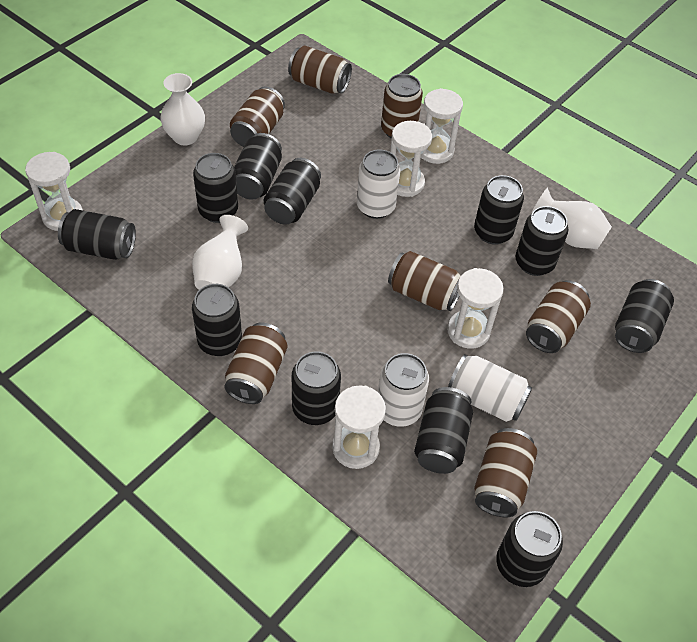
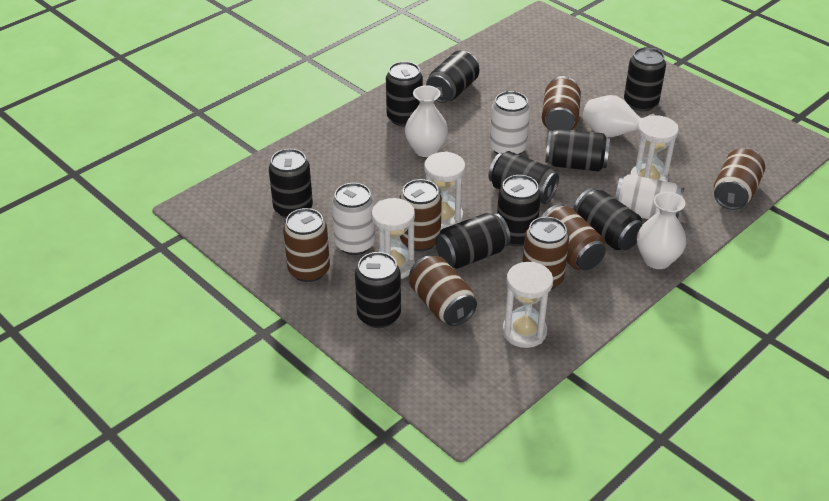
black can: 11 -> 10
white hourglass: 5 -> 4

